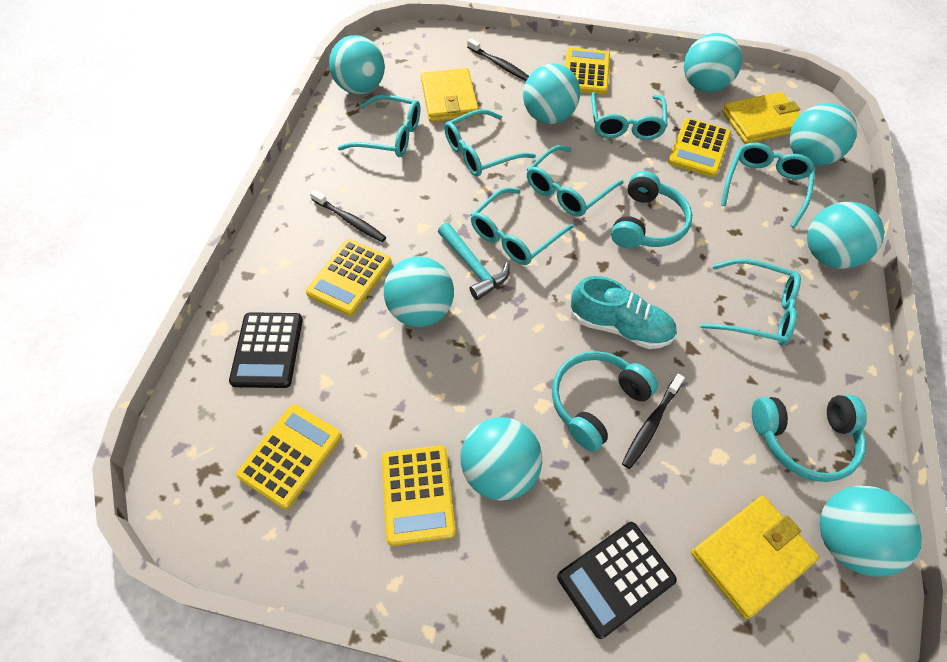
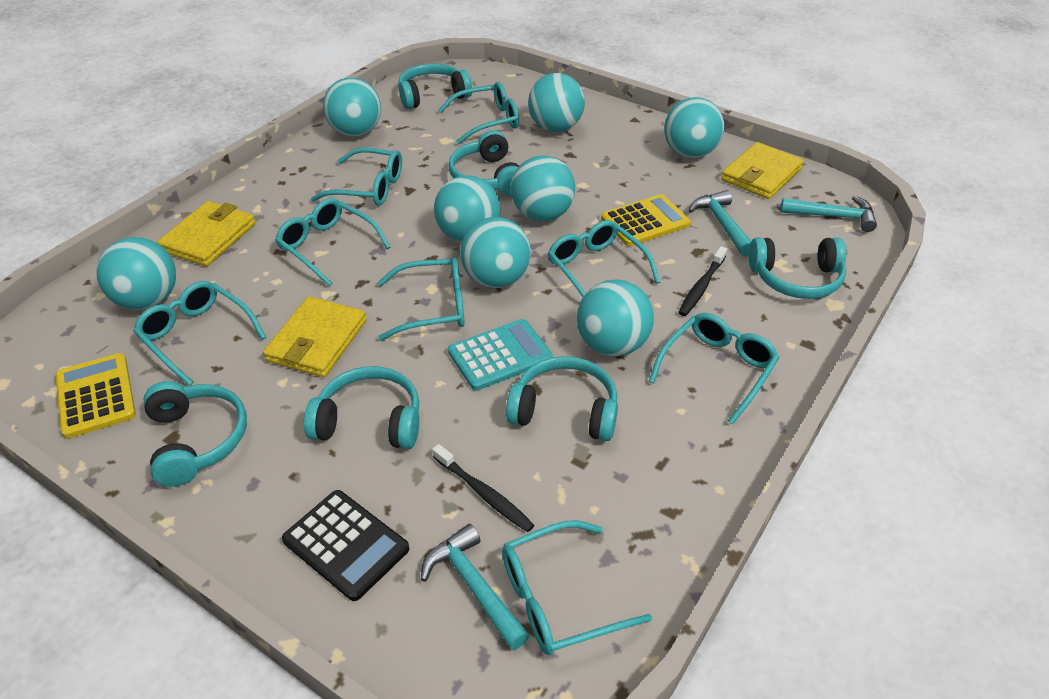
black calculator: 2 -> 1
black toothbrush: 3 -> 2
turquoise calculator: 0 -> 1
turquoise glasses: 7 -> 8
turquoise hammer: 1 -> 3
turquoise headphones: 3 -> 6
turquoise shoe: 1 -> 0
yellow calculator: 5 -> 2

